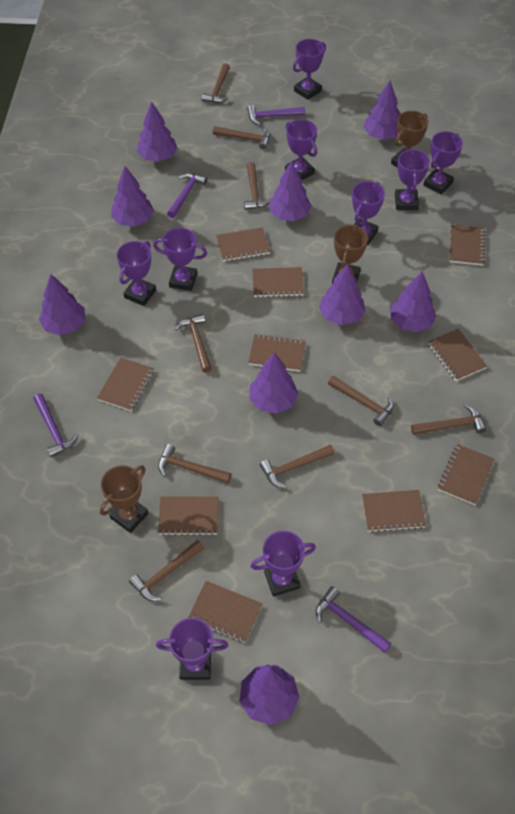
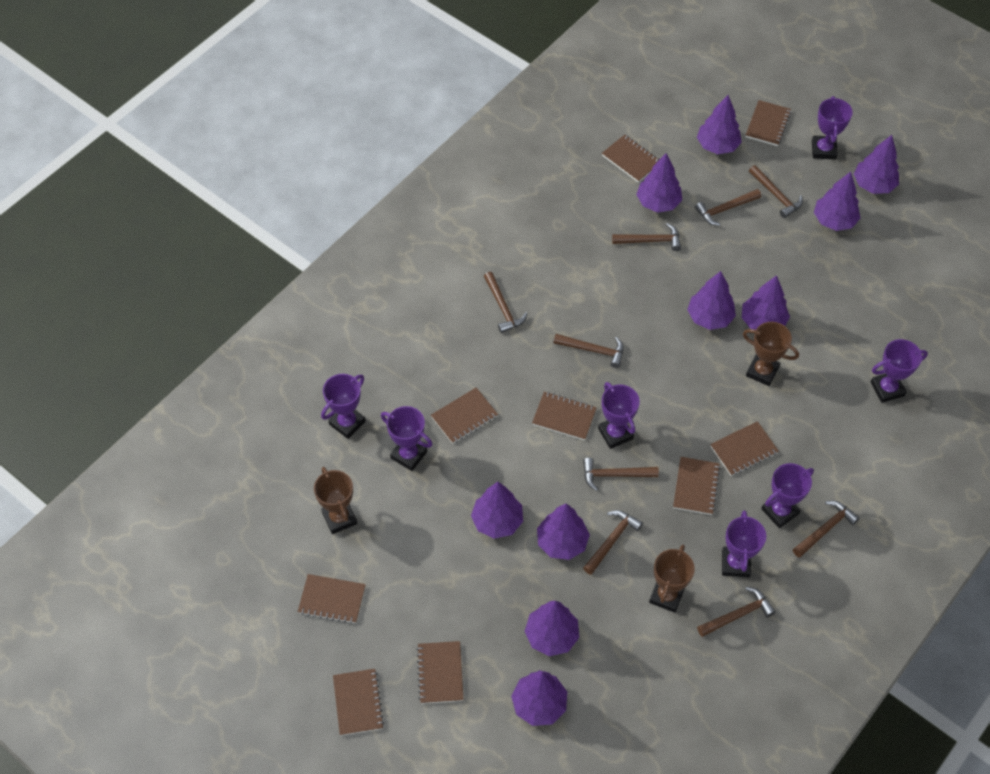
brown notebook: 10 -> 9
purple hammer: 4 -> 0
purple tree: 9 -> 10
purple trophy: 9 -> 7

